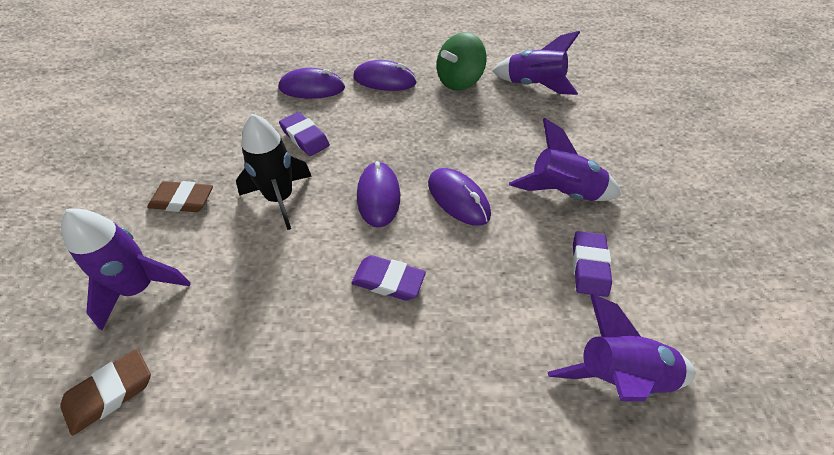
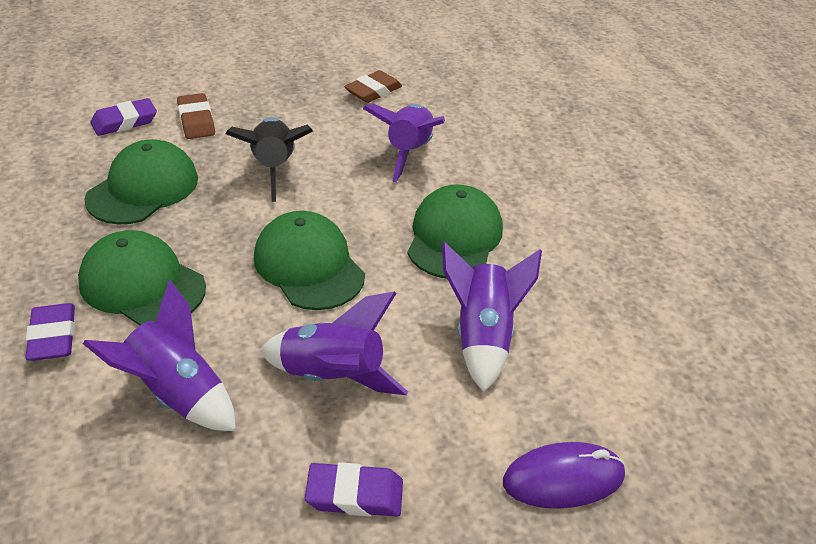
green cap: 0 -> 4
green spinning top: 1 -> 0
purple mouse: 4 -> 1

